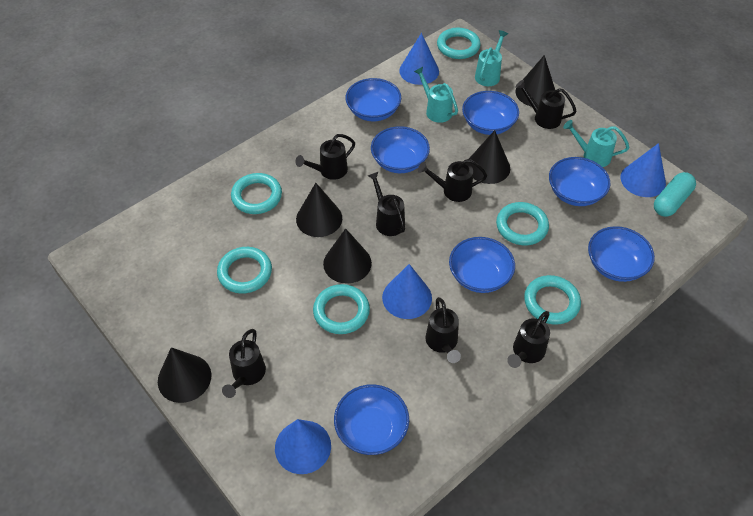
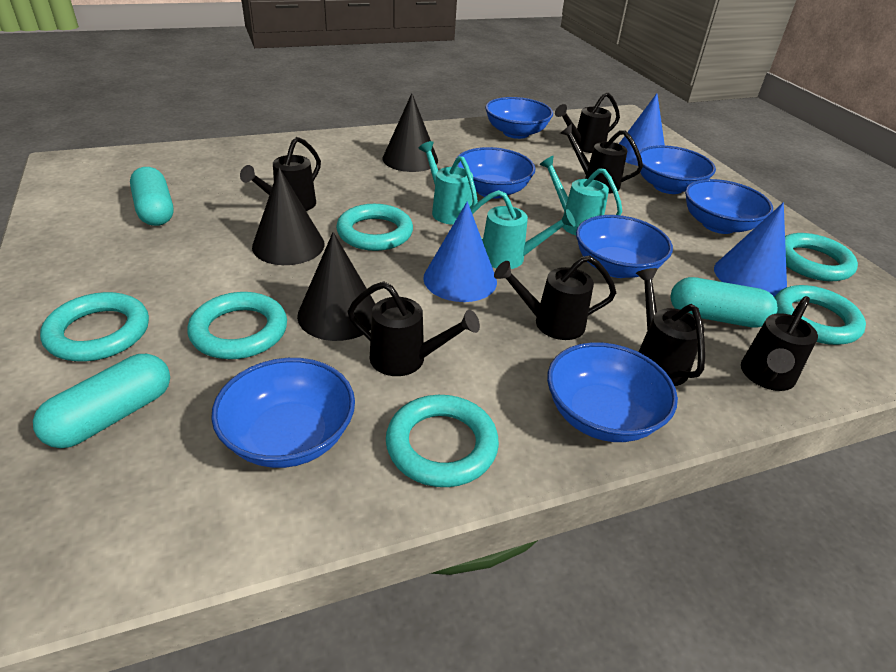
black cone: 5 -> 3
blue cone: 4 -> 3
turquoise capsule: 1 -> 3

